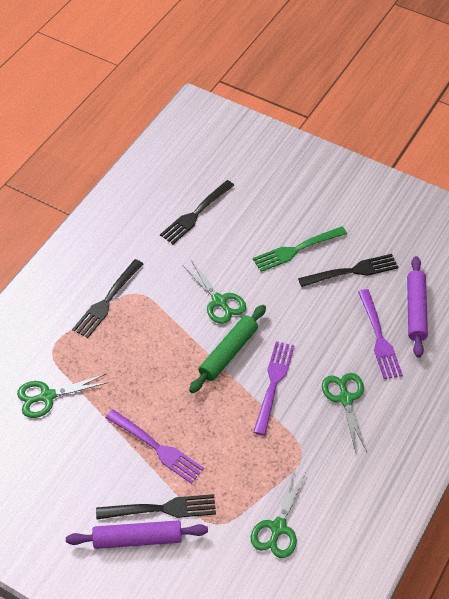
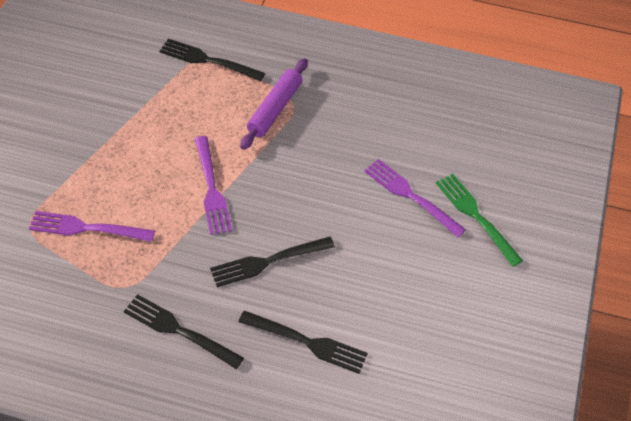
green rolling pin: 1 -> 0
green scissors: 4 -> 0
purple rolling pin: 2 -> 1

